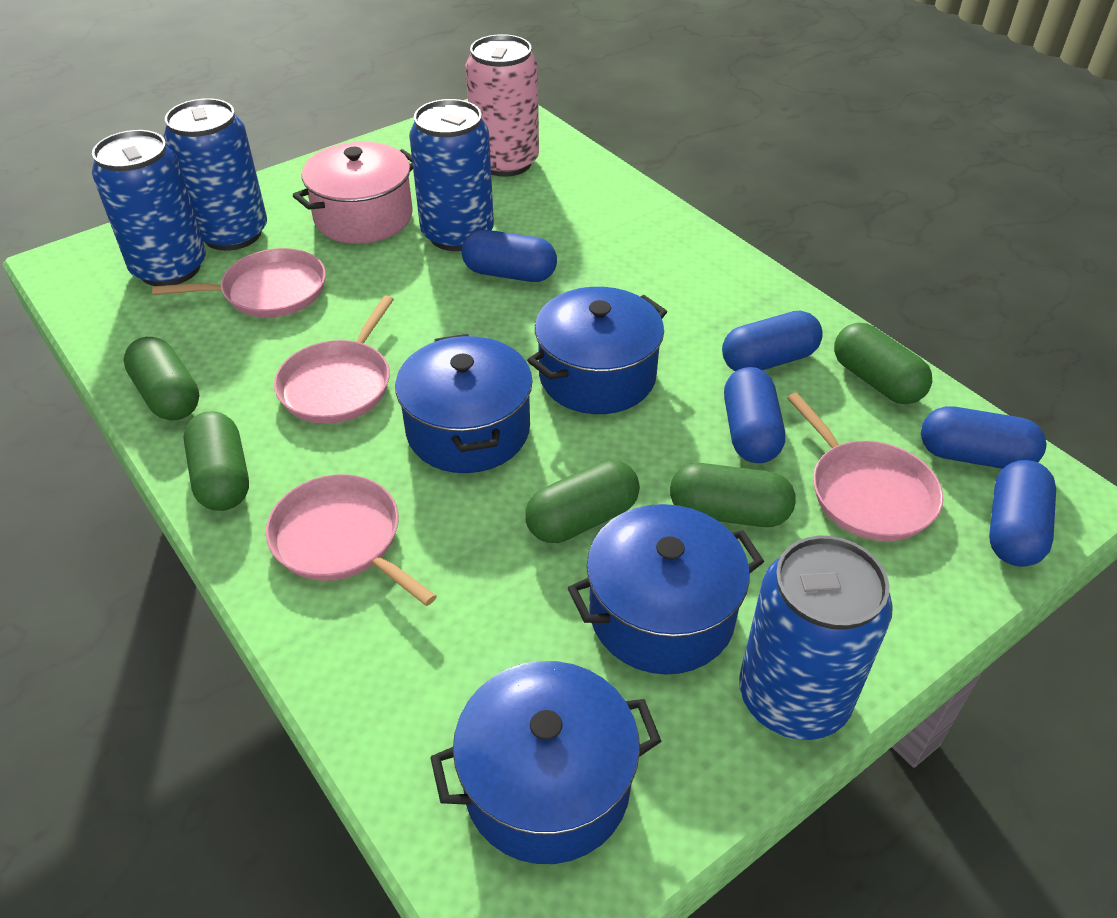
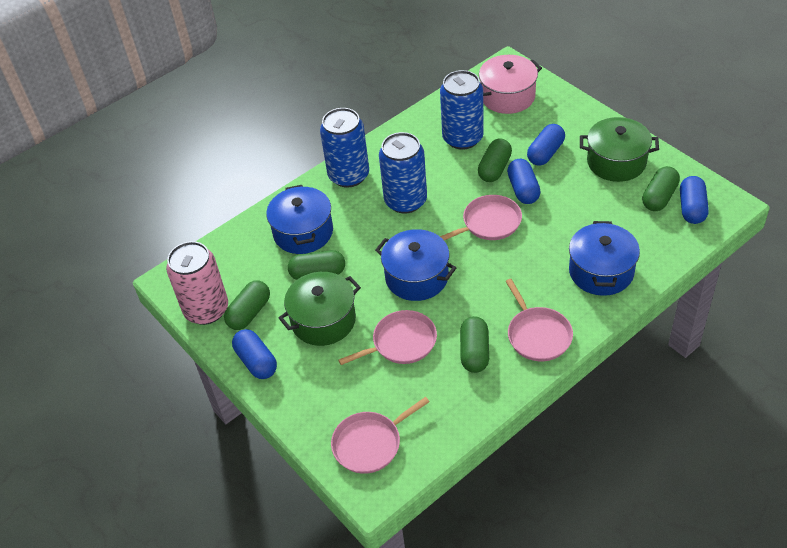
blue can: 4 -> 3
blue capsule: 5 -> 4
blue pot: 4 -> 3
green pot: 0 -> 2

